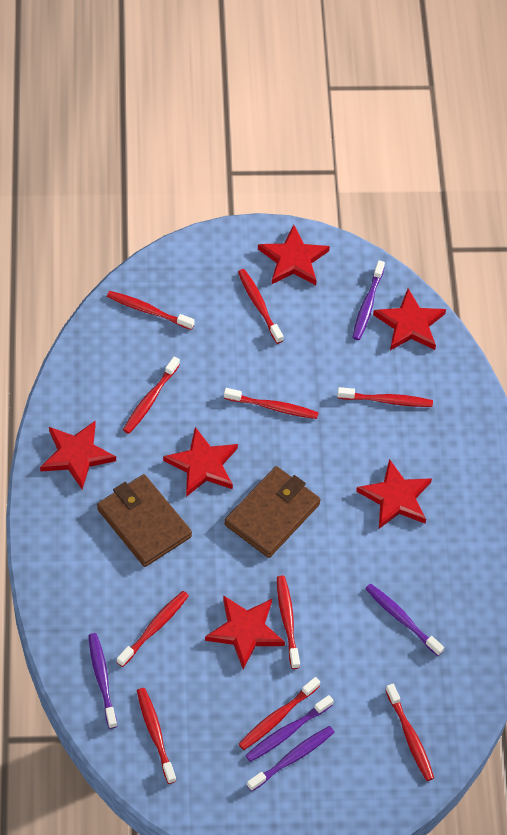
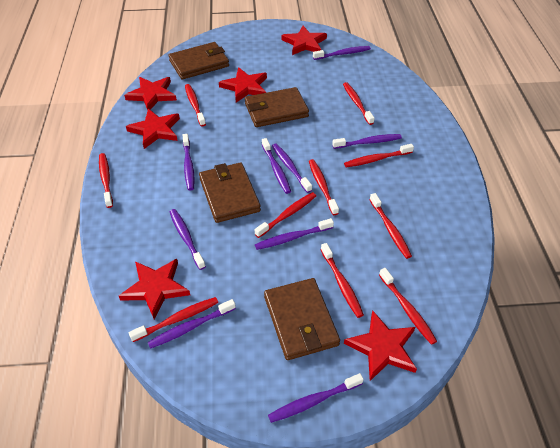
brown wallet: 2 -> 4
purple toothbrush: 5 -> 9

